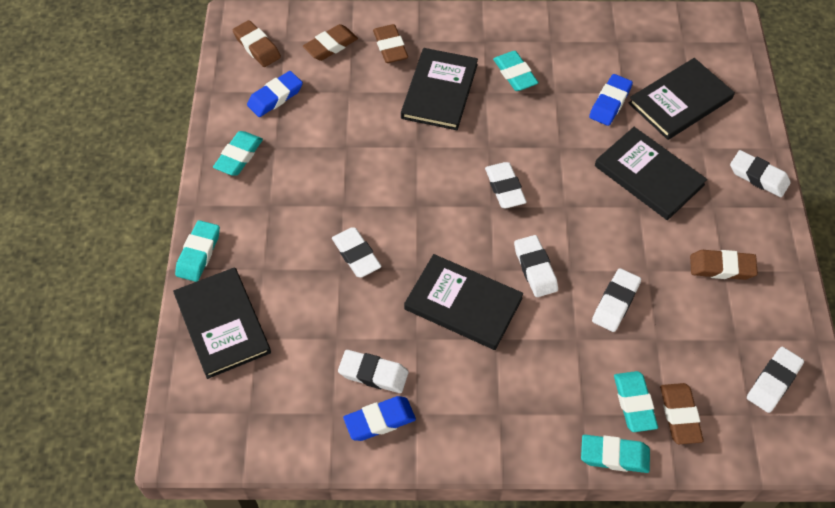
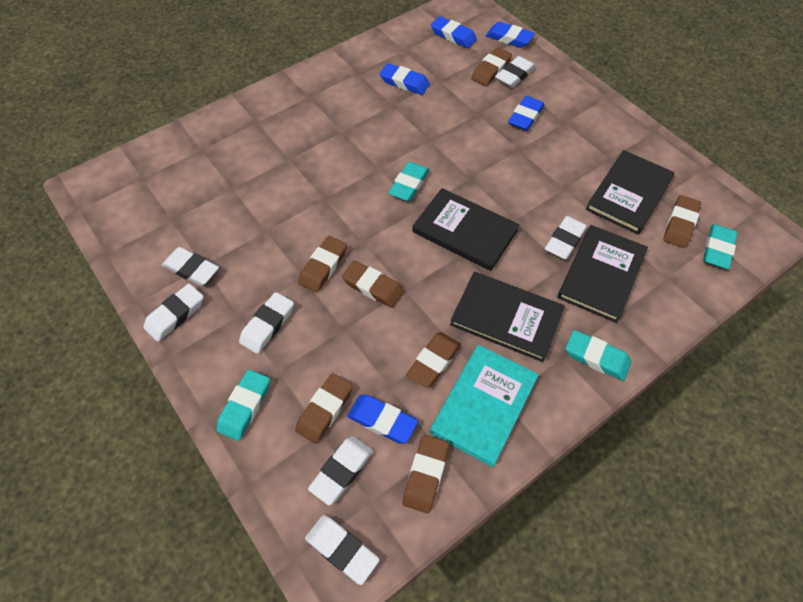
black book: 5 -> 4
blue eraser: 3 -> 5
brown eraser: 5 -> 7
turquoise book: 0 -> 1
turquoise eraser: 5 -> 4

